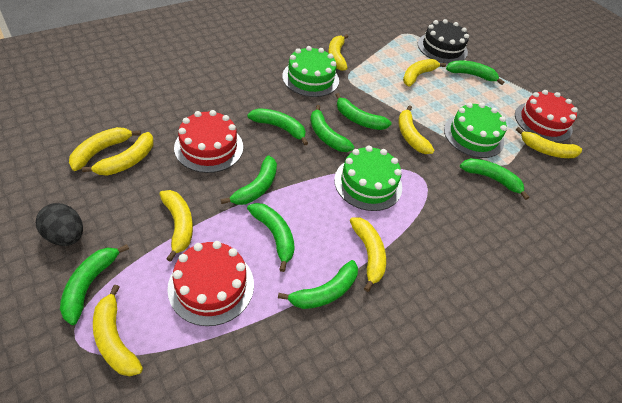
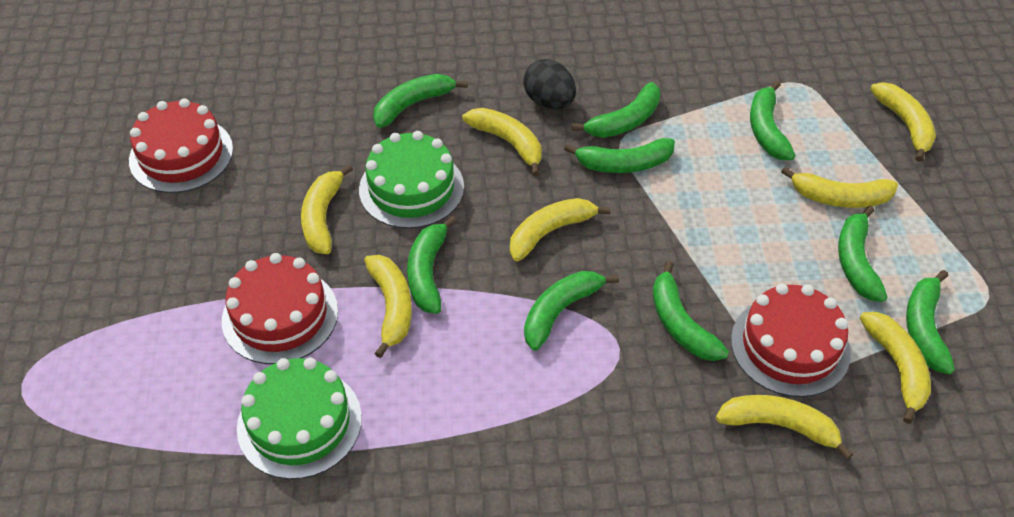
black cake: 1 -> 0
green cake: 3 -> 2
yellow banana: 9 -> 8

